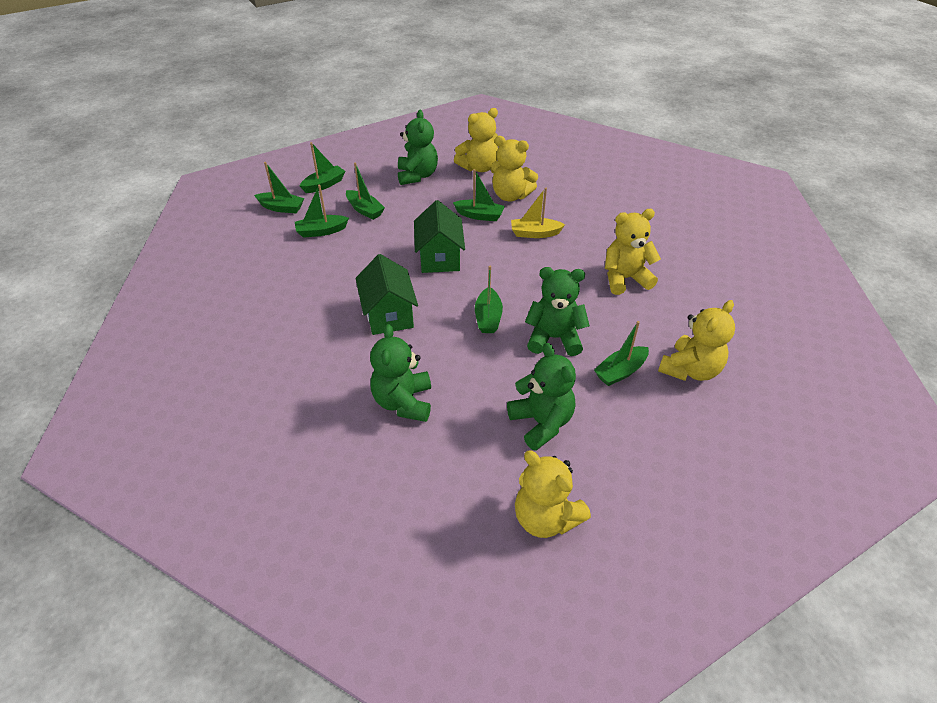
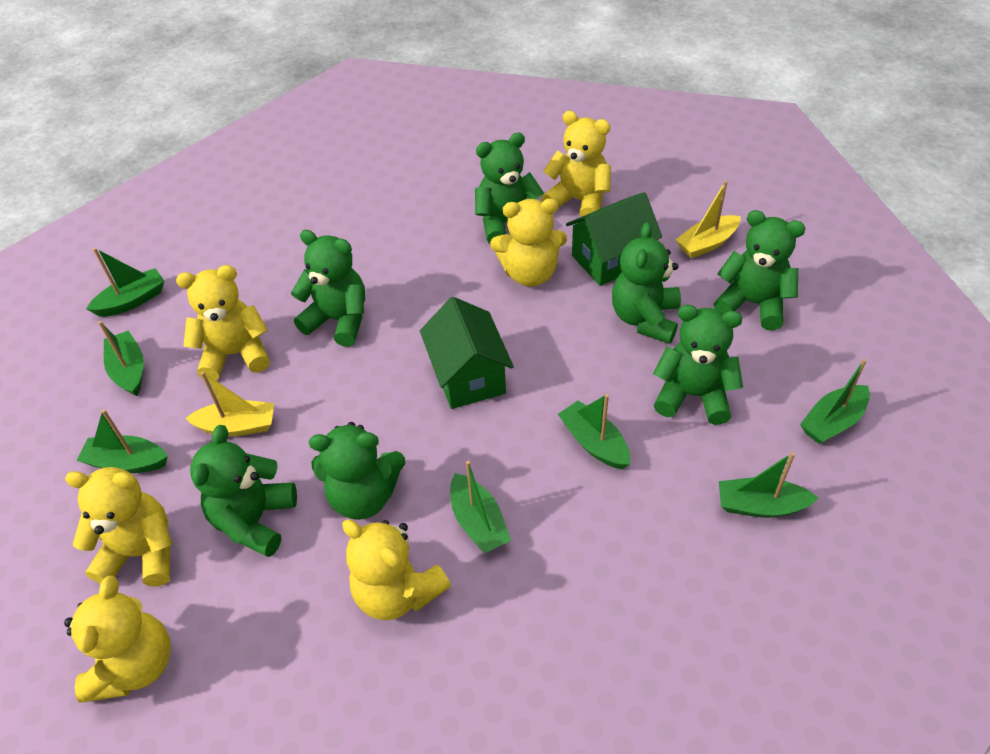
green teddy bear: 4 -> 7
yellow boat: 1 -> 2
yellow teddy bear: 5 -> 6

